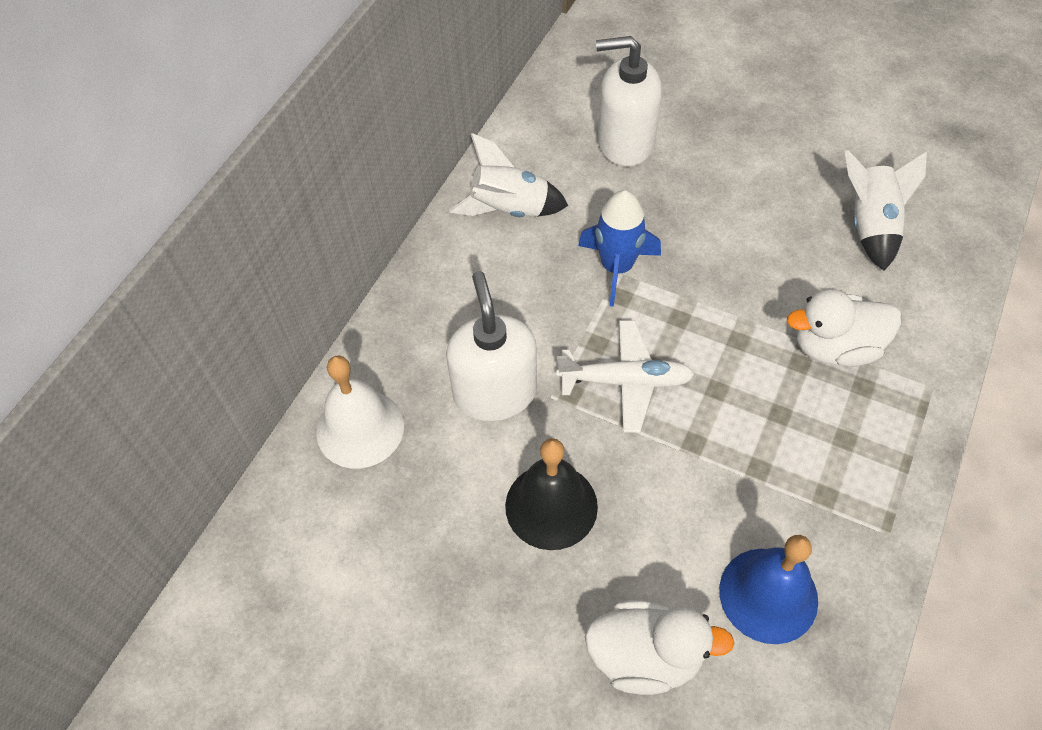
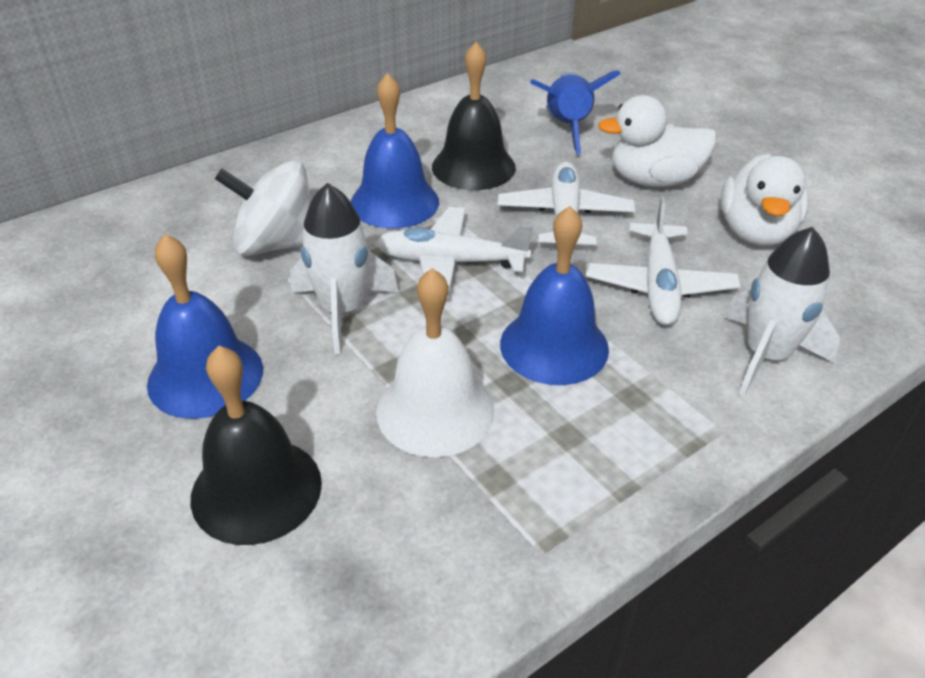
black bell: 1 -> 2
blue bell: 1 -> 3
white plane: 1 -> 3
white soap dispenser: 2 -> 0
white spinning top: 0 -> 1

